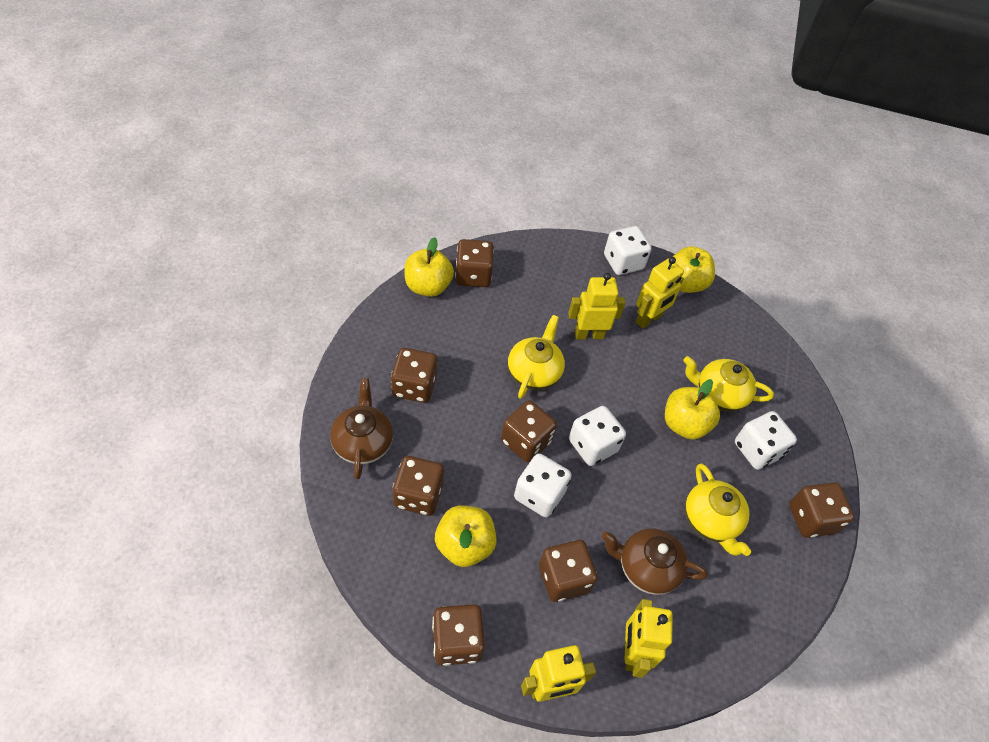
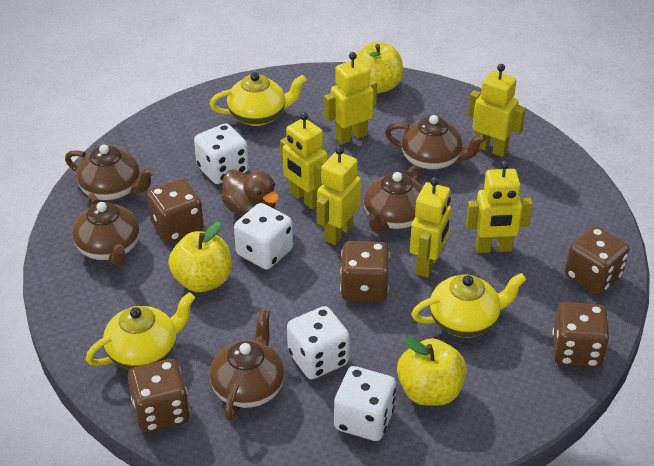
brown dice: 7 -> 5
brown duck: 0 -> 1
brown teapot: 2 -> 5
yellow apple: 4 -> 3
yellow robot: 4 -> 6

